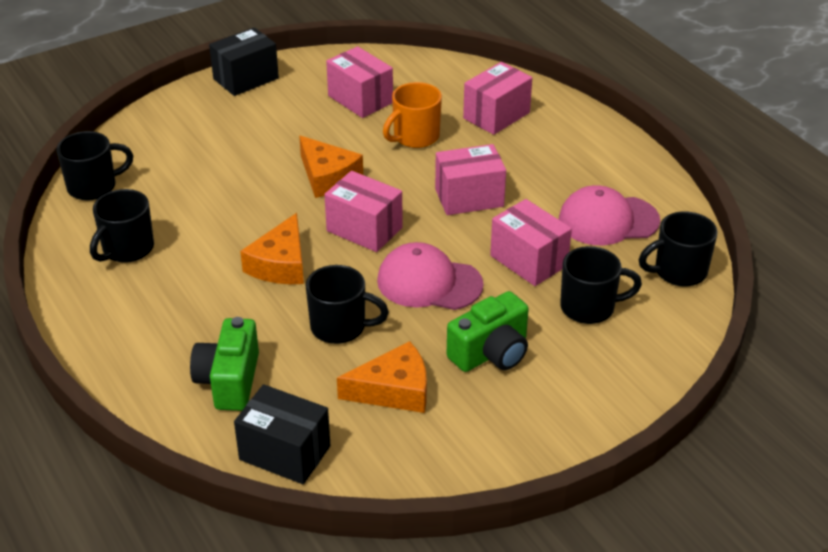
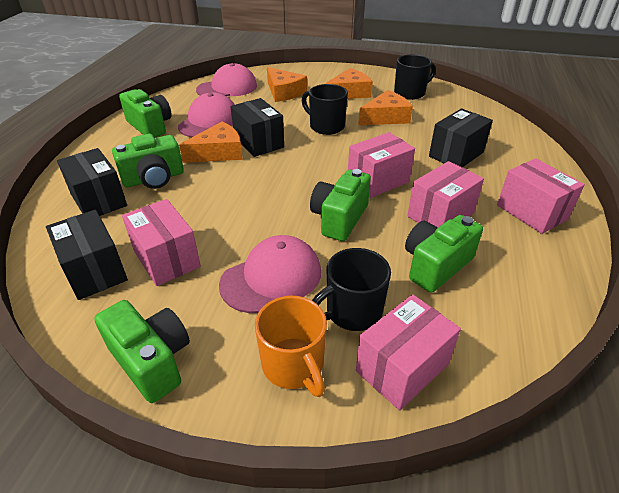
black box: 2 -> 4
black mug: 5 -> 3
green camera: 2 -> 5
orange cheese: 3 -> 4
pink cap: 2 -> 3

